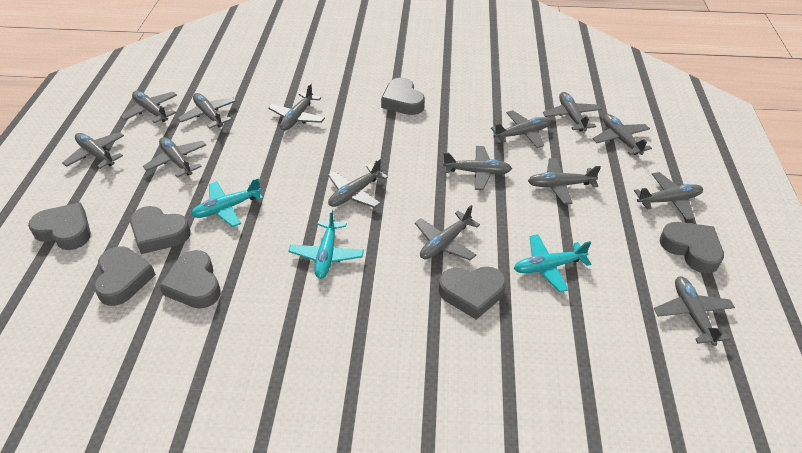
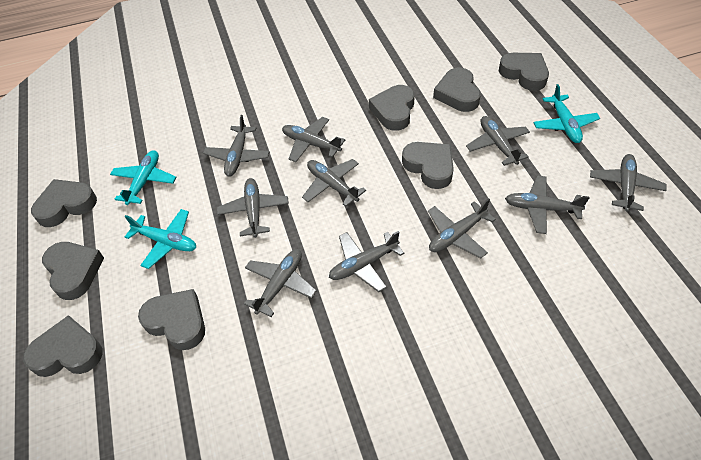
grey heart: 7 -> 8
grey plane: 14 -> 10

